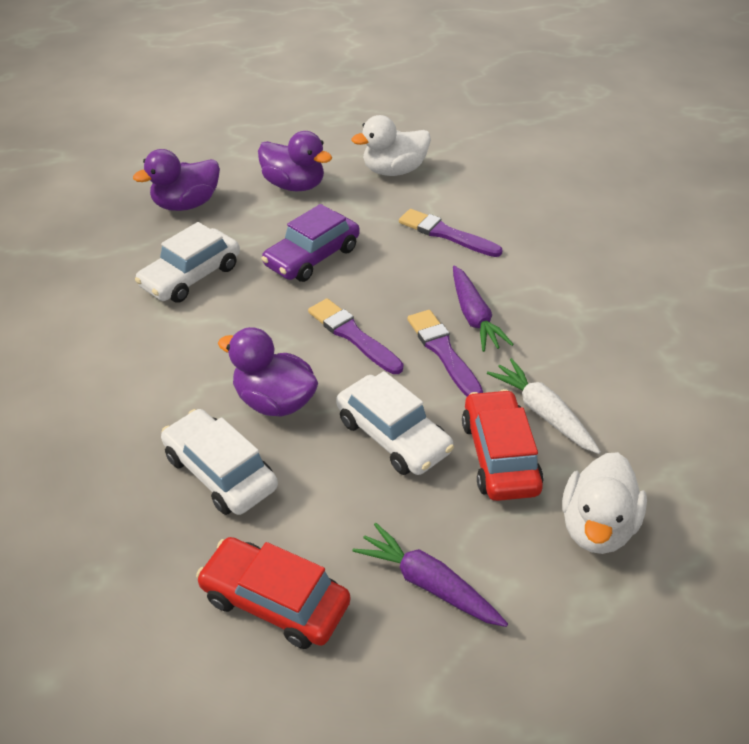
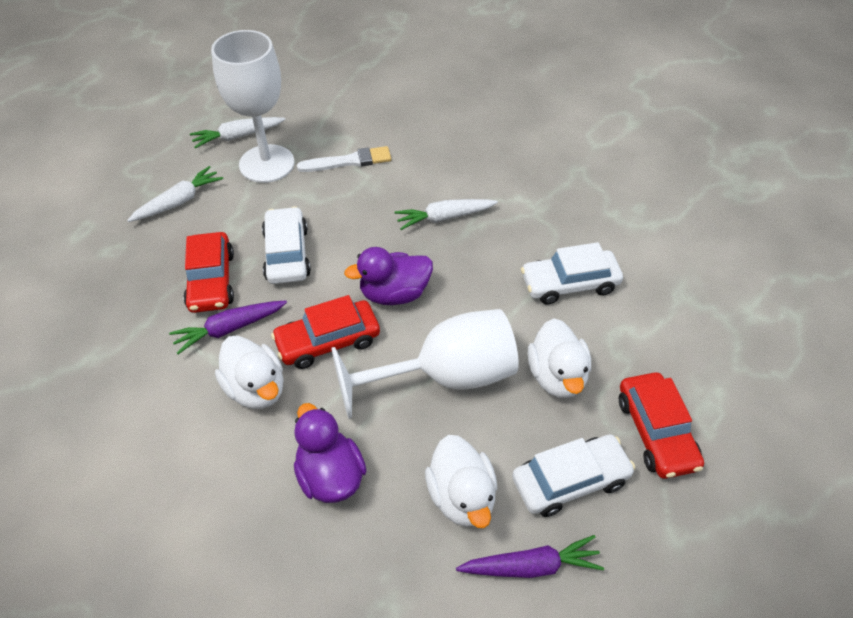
purple brush: 3 -> 0
purple car: 1 -> 0
purple duck: 3 -> 2
red car: 2 -> 3
white brush: 0 -> 1
white carrot: 1 -> 3
white duck: 2 -> 3
white goblet: 0 -> 2

